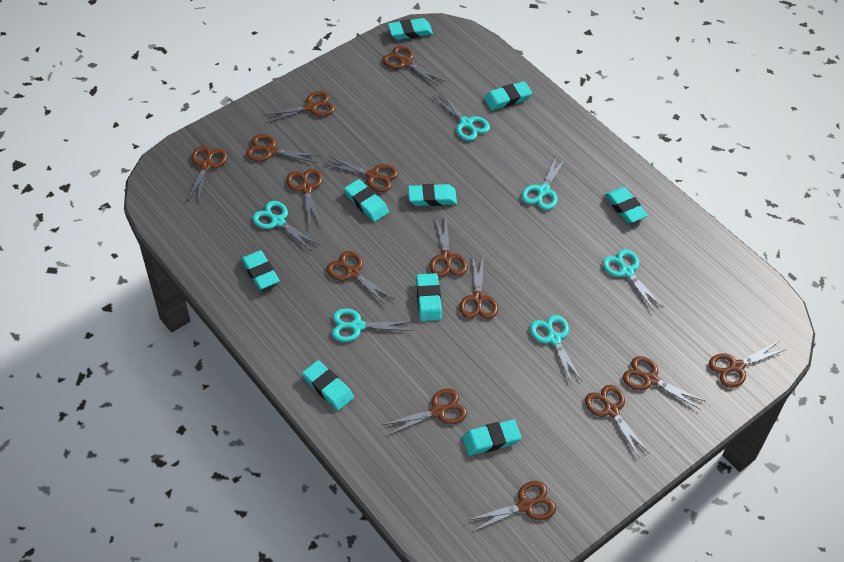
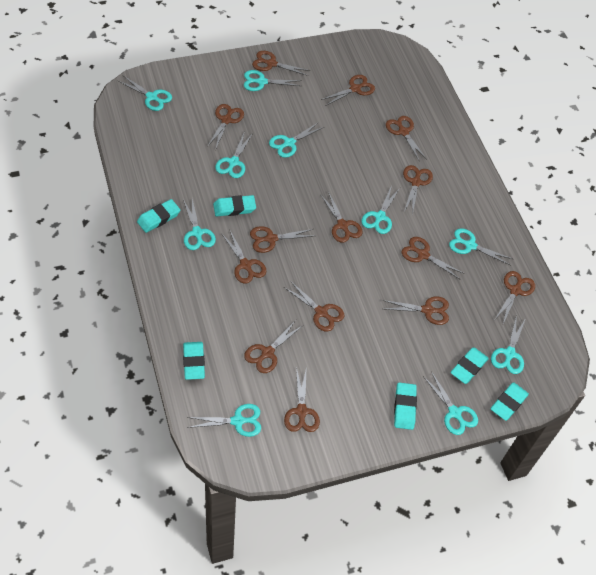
turquoise eraser: 9 -> 6
turquoise scissors: 6 -> 10

